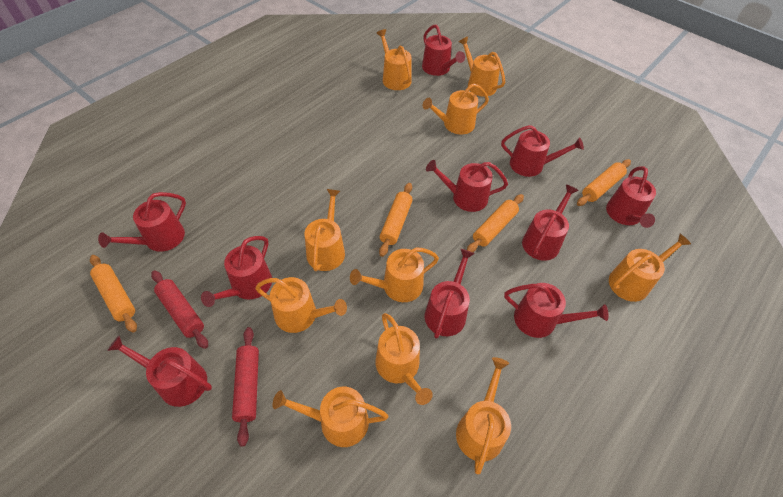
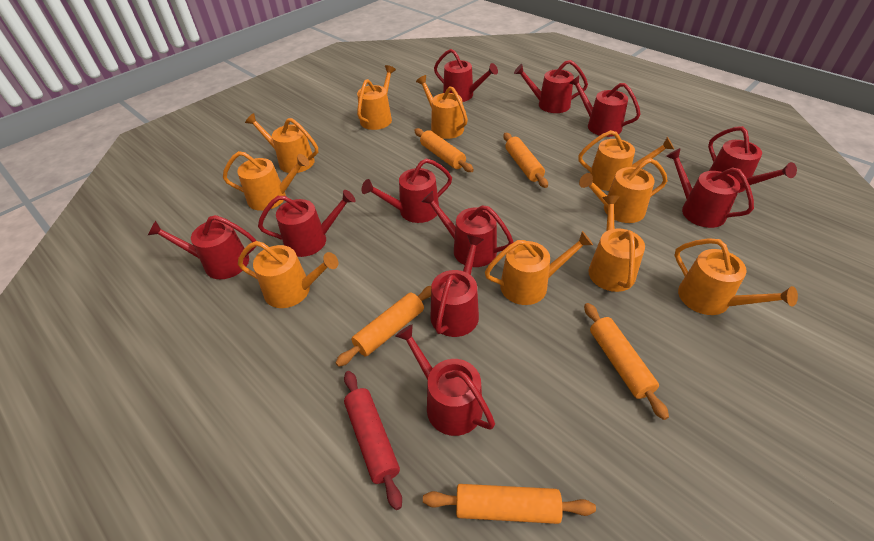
orange rolling pin: 4 -> 5
red rolling pin: 2 -> 1
red watering can: 10 -> 11

